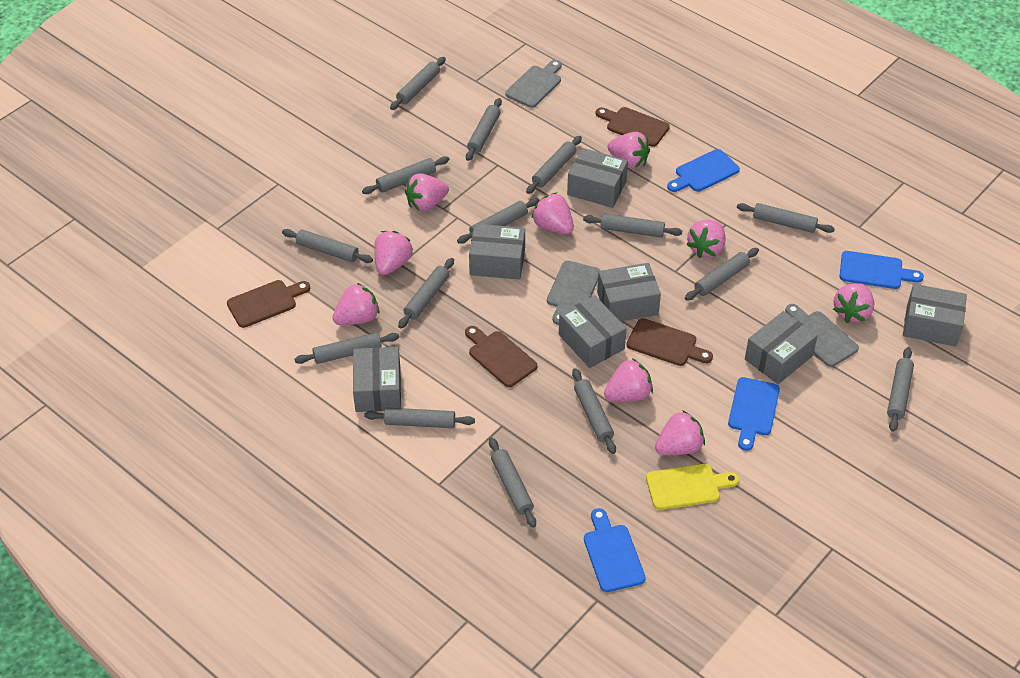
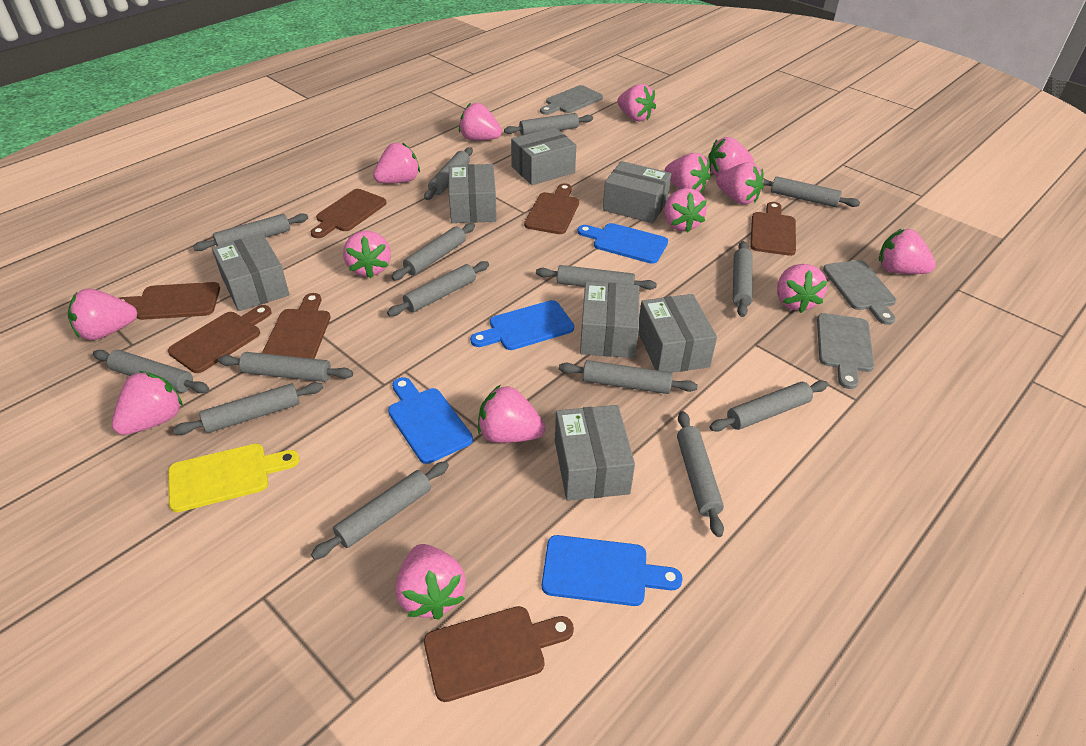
brown cutting board: 4 -> 7
pink strawberry: 9 -> 14

